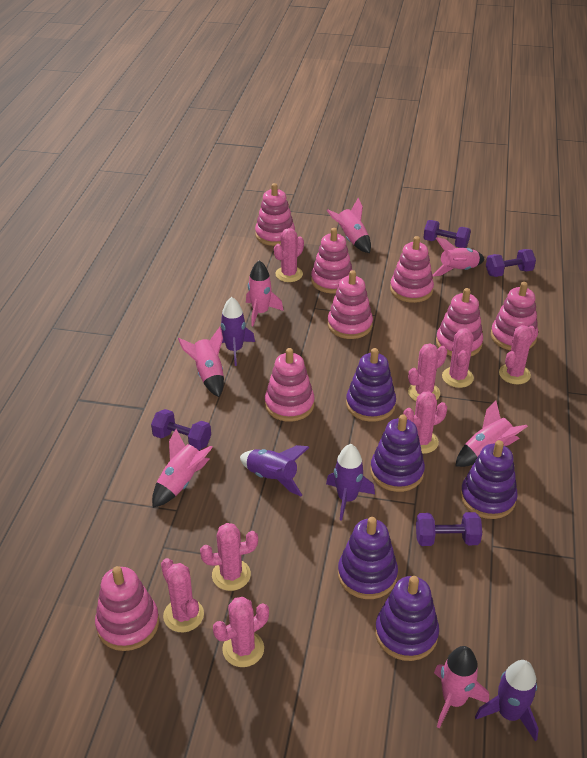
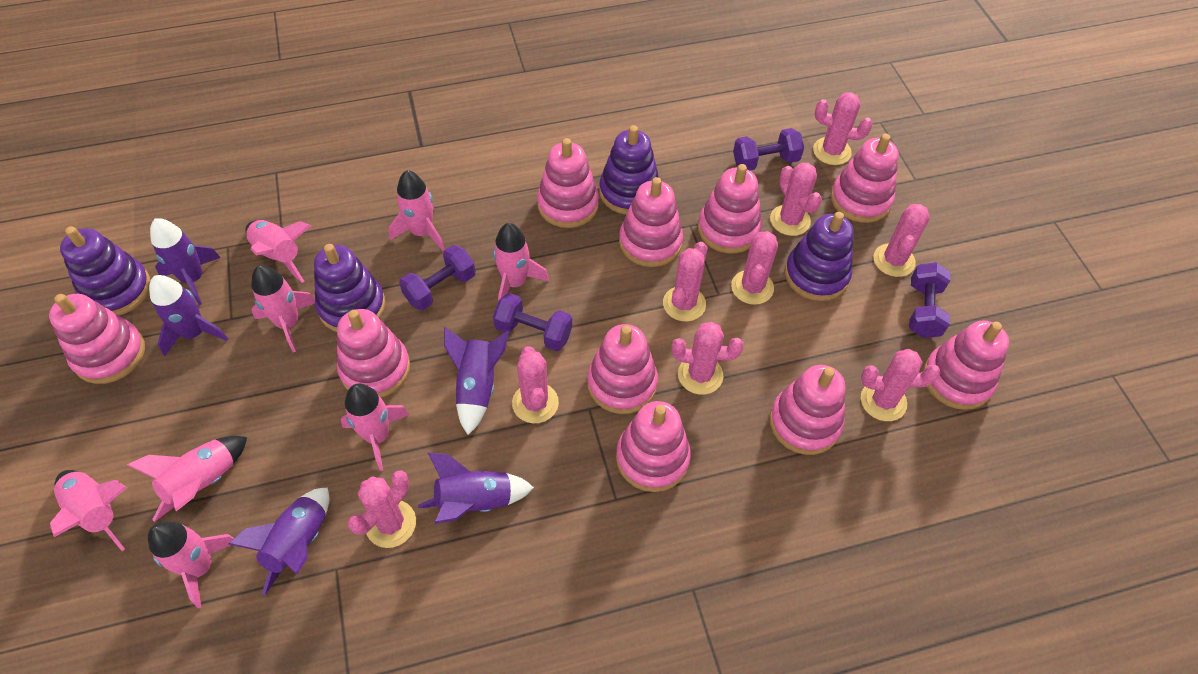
pink cactus: 8 -> 9
pink rocket: 7 -> 8
pink stacking toy: 8 -> 10
purple rocket: 4 -> 5
purple stacking toy: 5 -> 4

